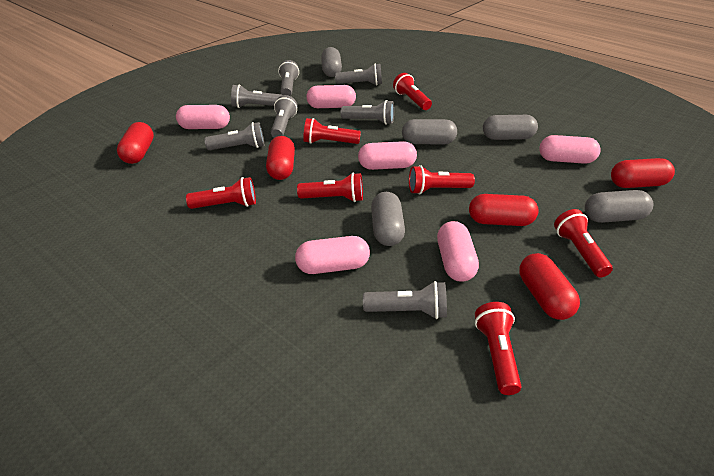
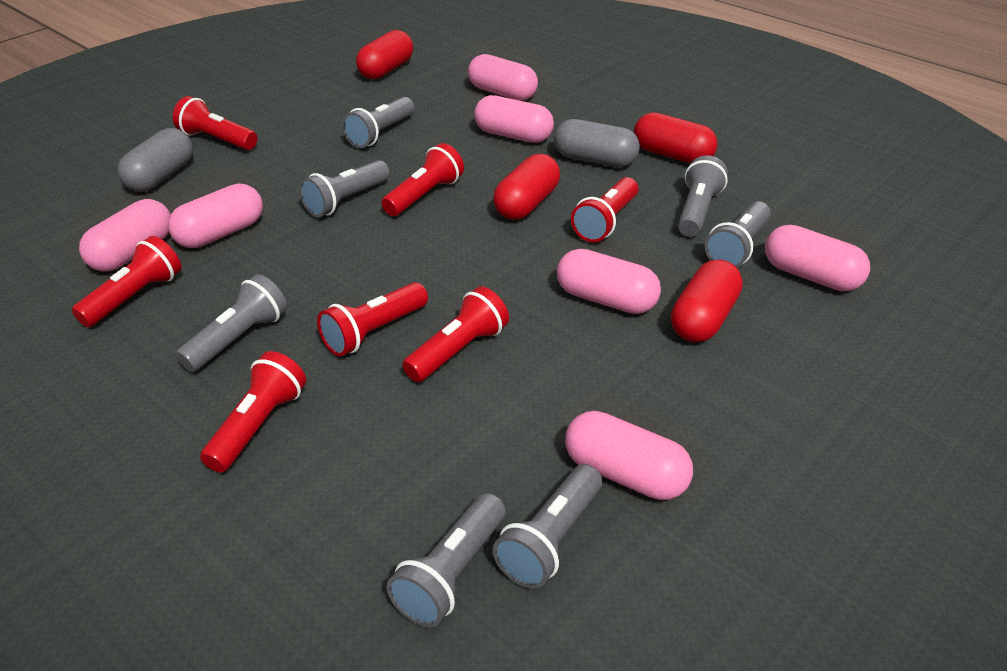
grey capsule: 5 -> 2
pink capsule: 6 -> 7
red capsule: 5 -> 4

